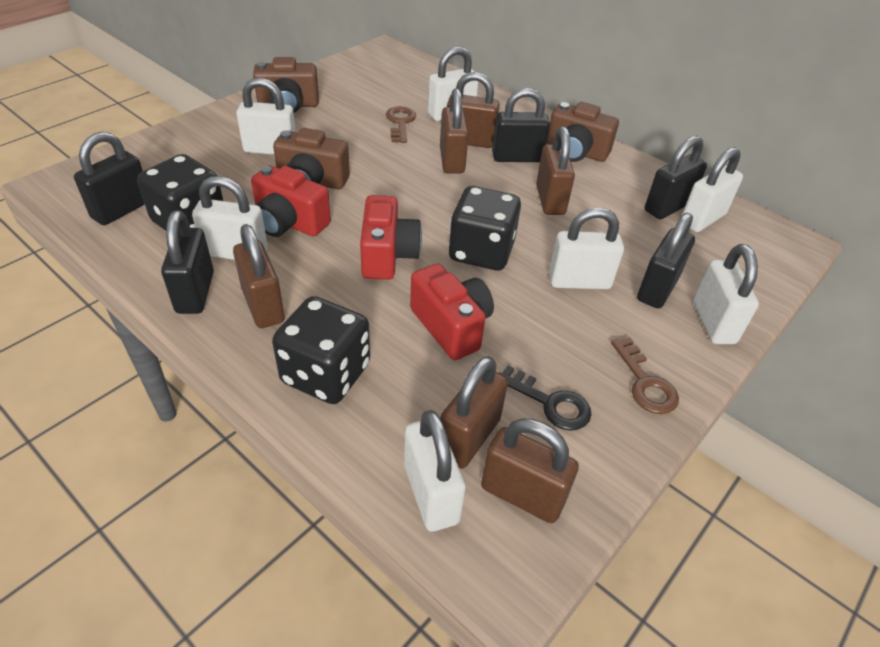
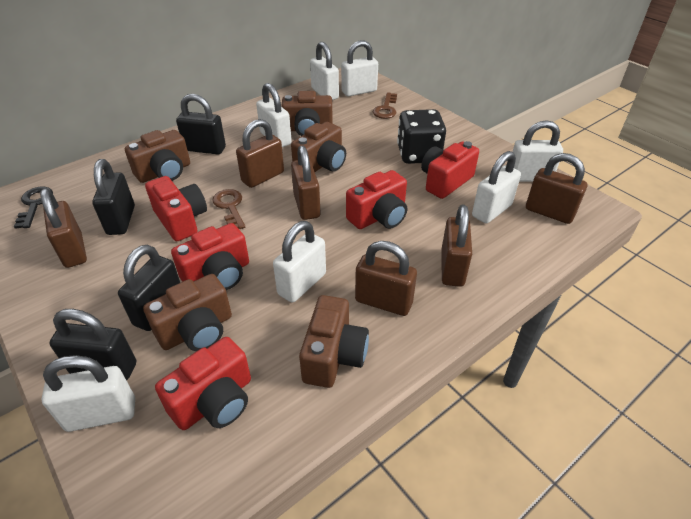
black dice: 3 -> 1
black padlock: 5 -> 4
brown camera: 3 -> 5
red camera: 3 -> 5

